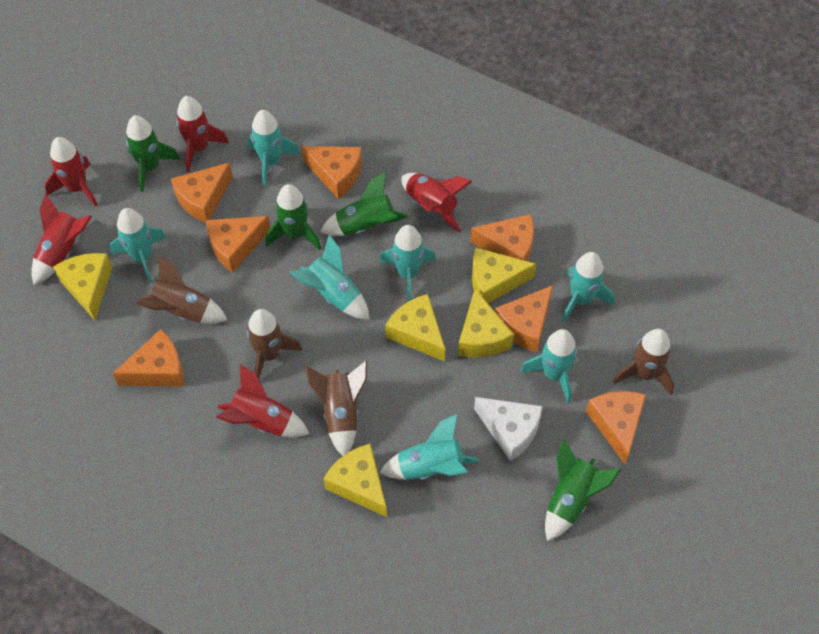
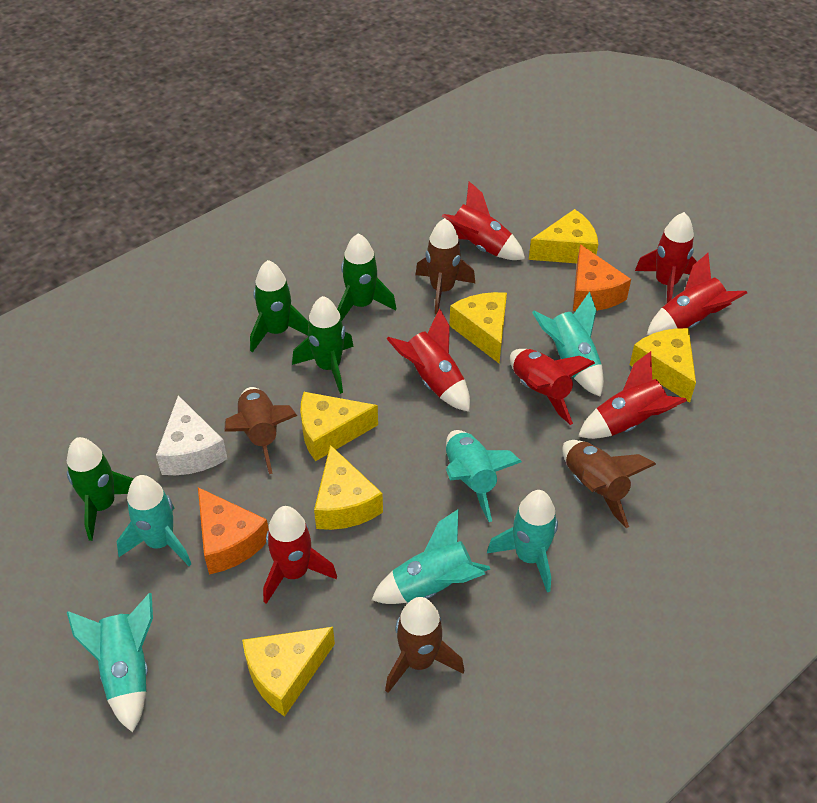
orange cheese: 7 -> 2
red rocket: 5 -> 7
turquoise rocket: 7 -> 6
yellow cheese: 5 -> 6

